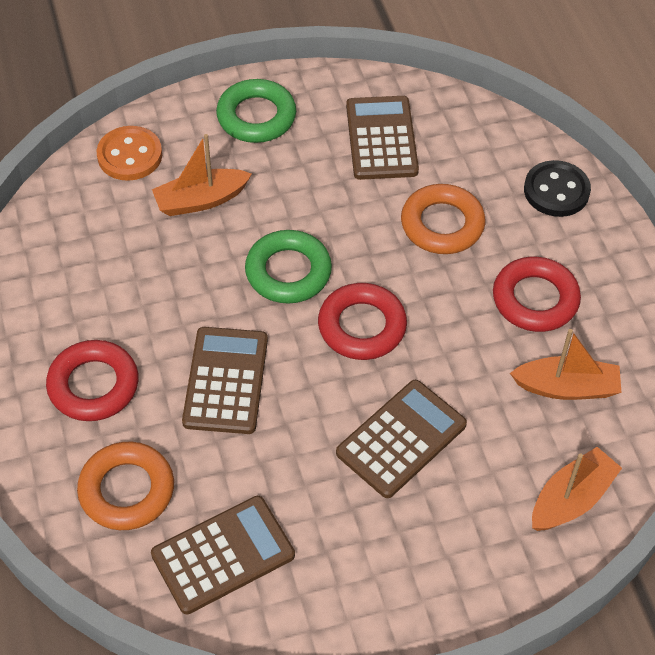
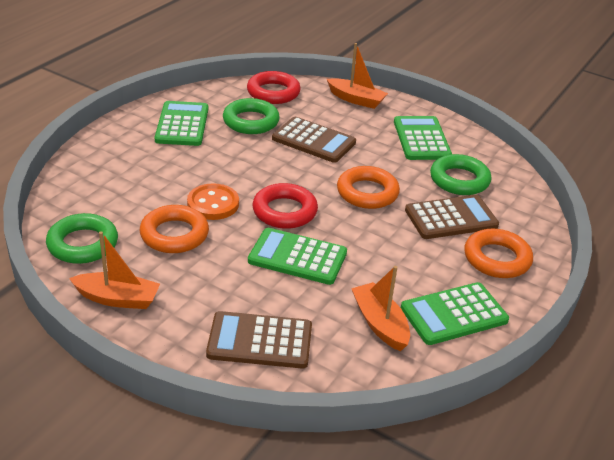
black button: 1 -> 0
brown calculator: 4 -> 3
green calculator: 0 -> 4
green ring: 2 -> 3
orange ring: 2 -> 3
red ring: 3 -> 2

